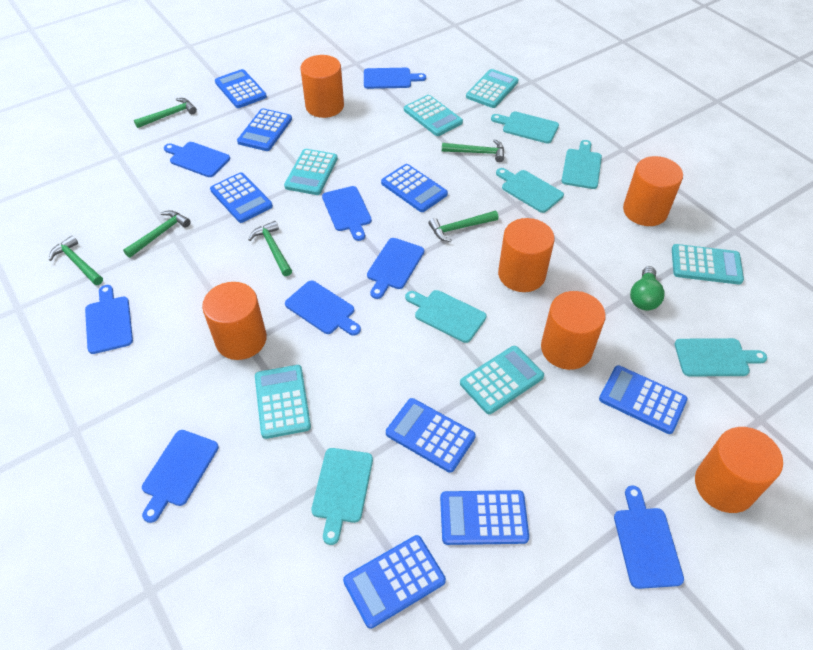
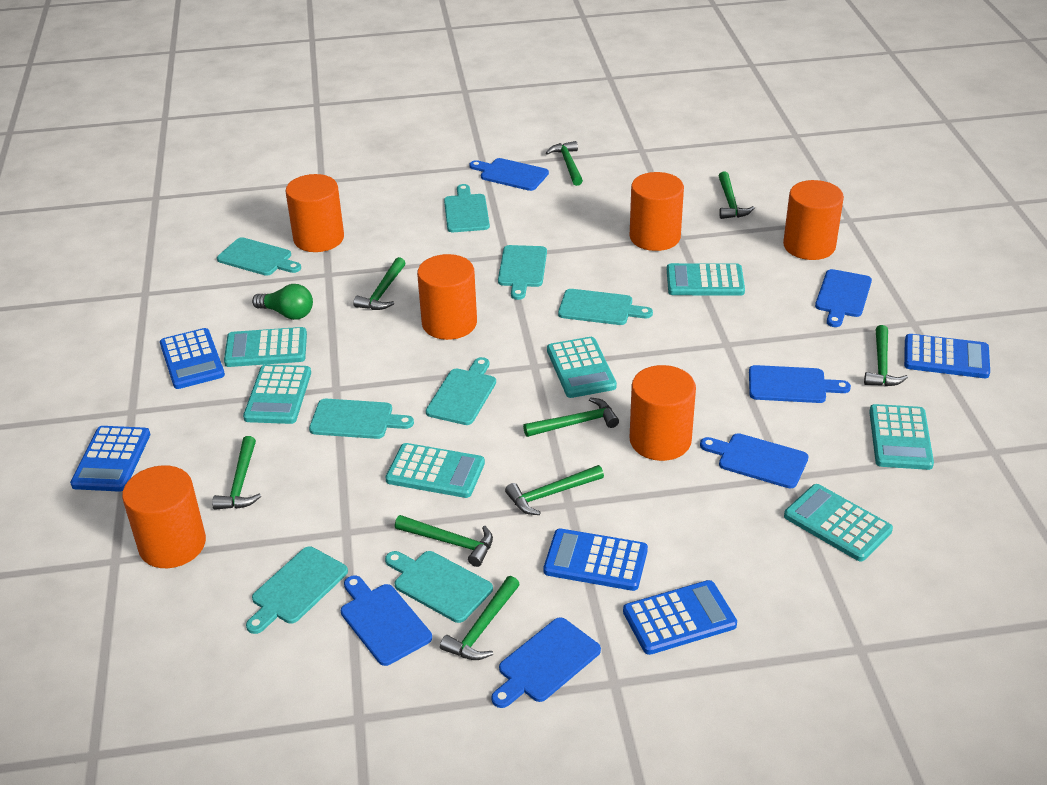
blue calculator: 8 -> 5
blue cutting board: 8 -> 6
green hammer: 6 -> 9
turquoise calculator: 6 -> 7
turquoise cutting board: 6 -> 8

